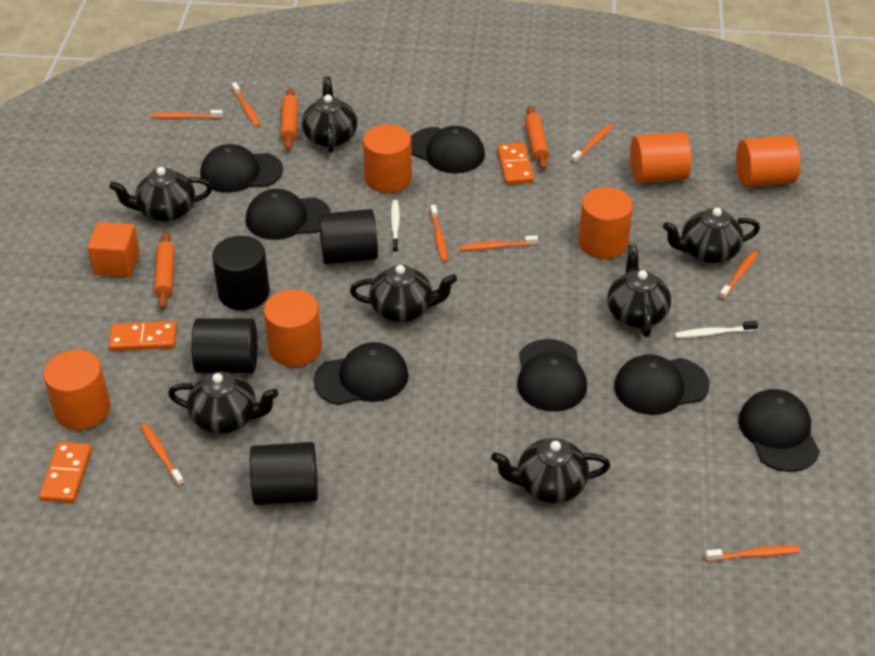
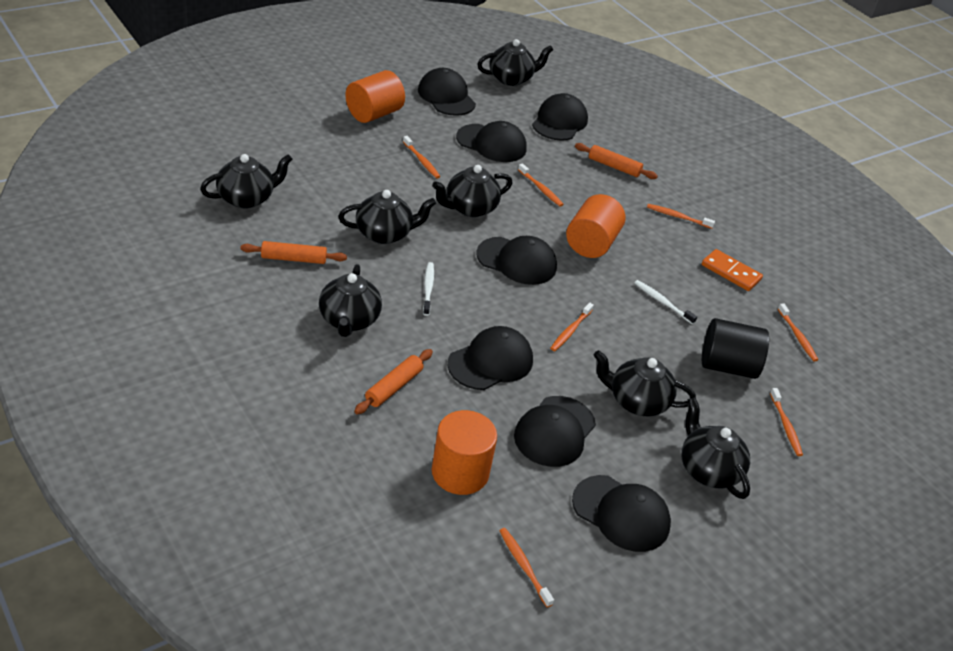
black cylinder: 4 -> 1
orange cube: 1 -> 0
orange cylinder: 6 -> 3
orange domino: 3 -> 1
orange toothbrush: 8 -> 7

